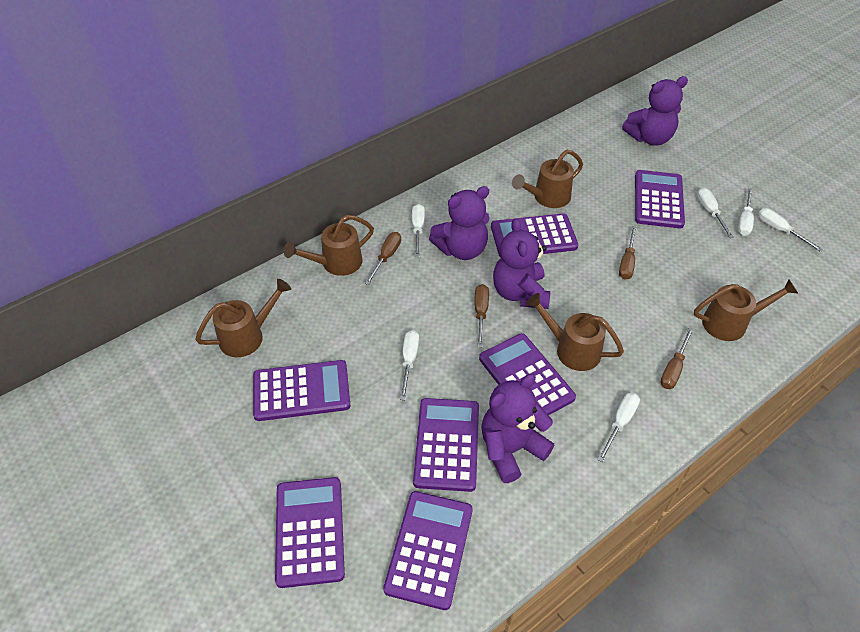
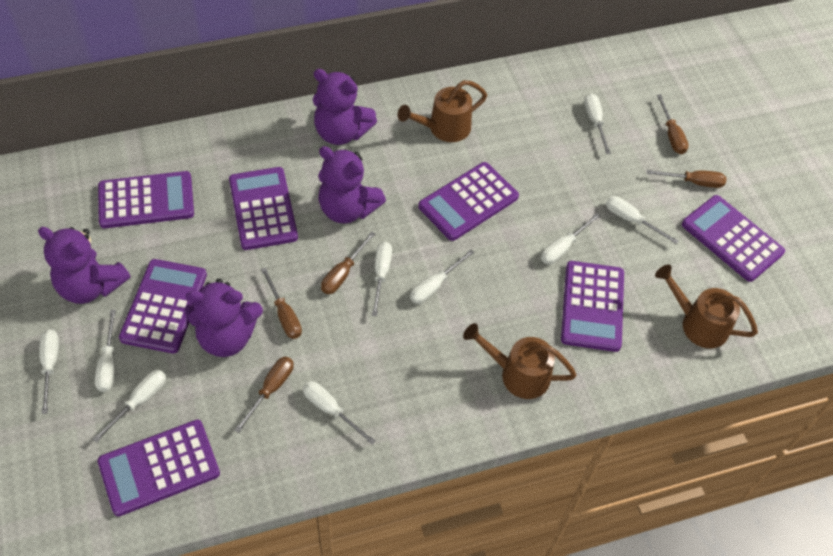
brown screwdriver: 4 -> 5
brown watering can: 5 -> 3
white screwdriver: 6 -> 9

